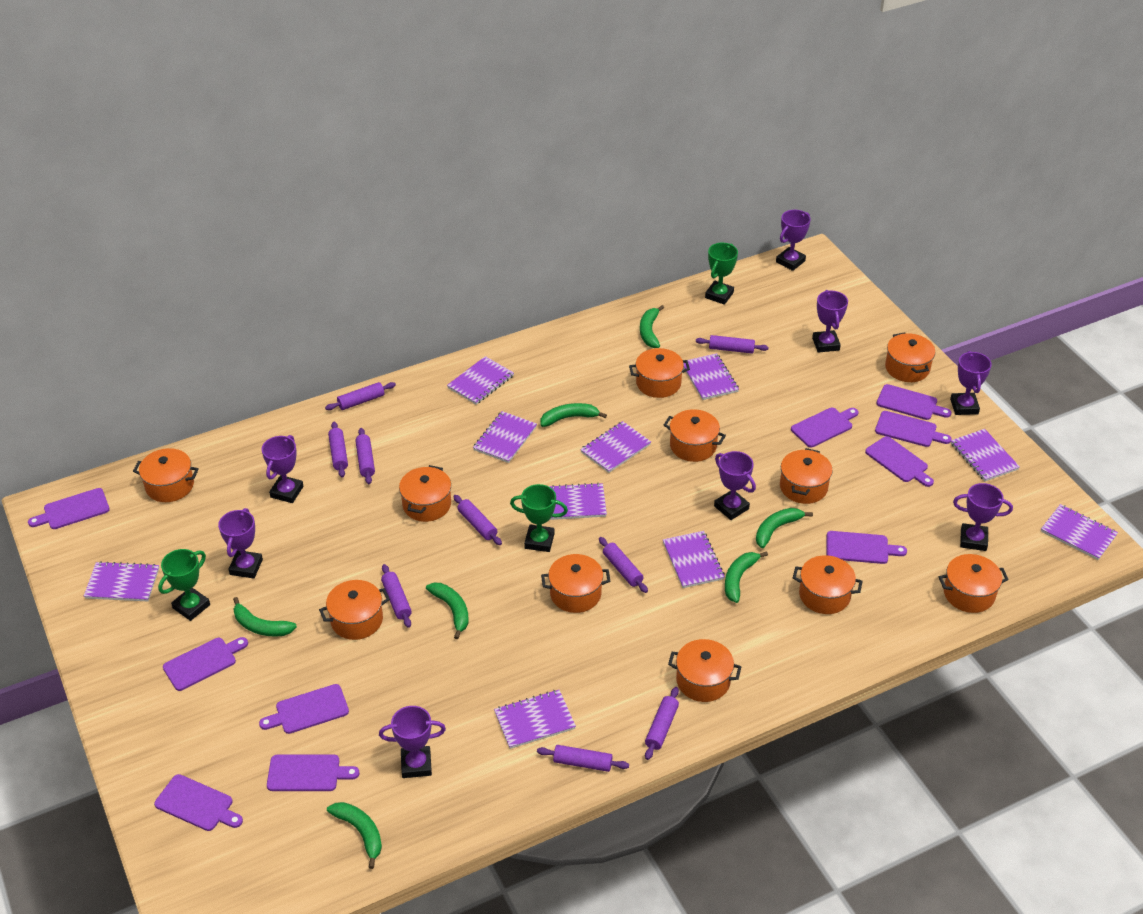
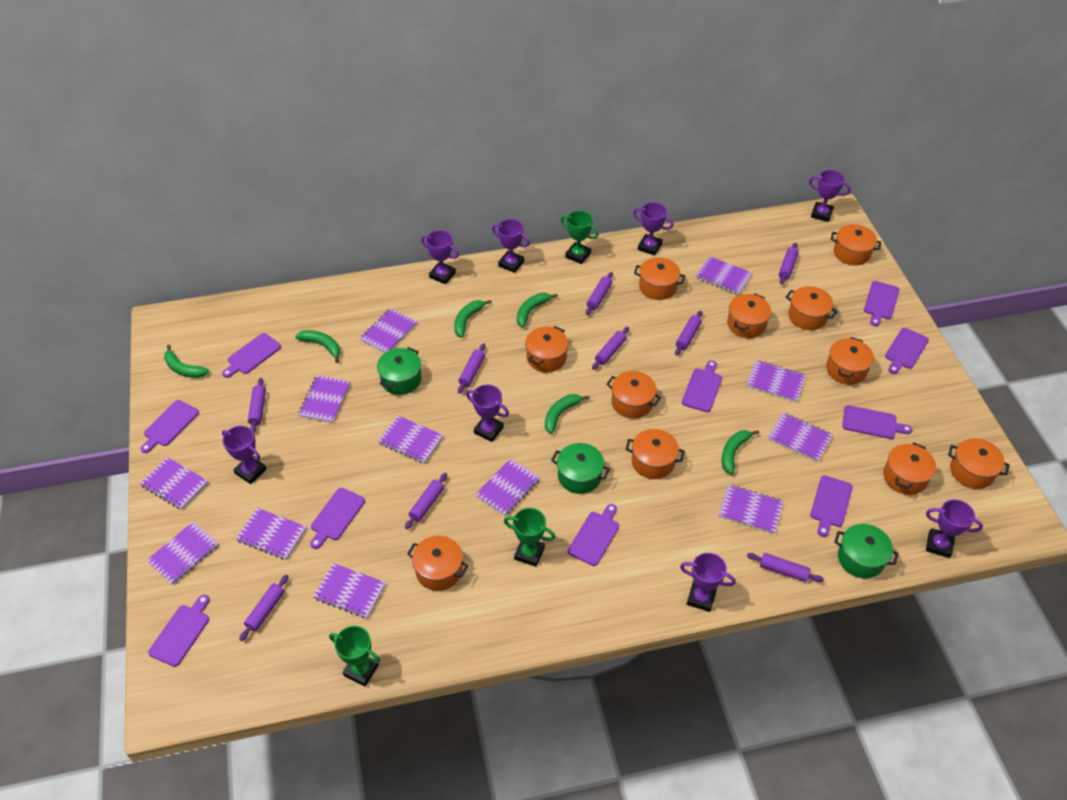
green banana: 7 -> 6
green pot: 0 -> 3
purple notebook: 10 -> 12

